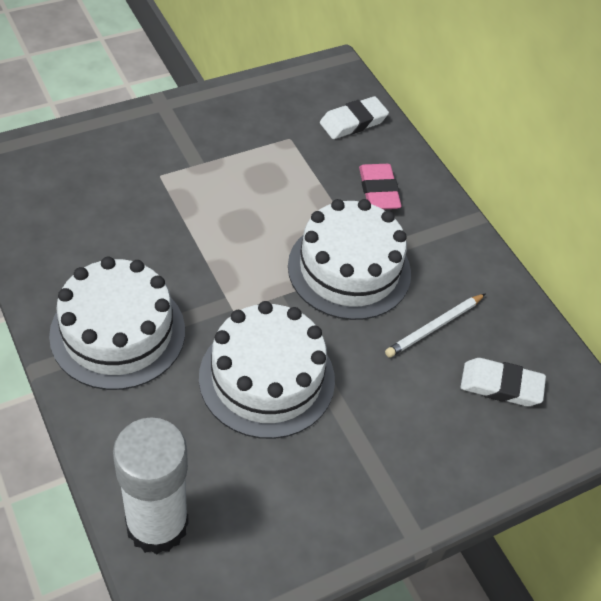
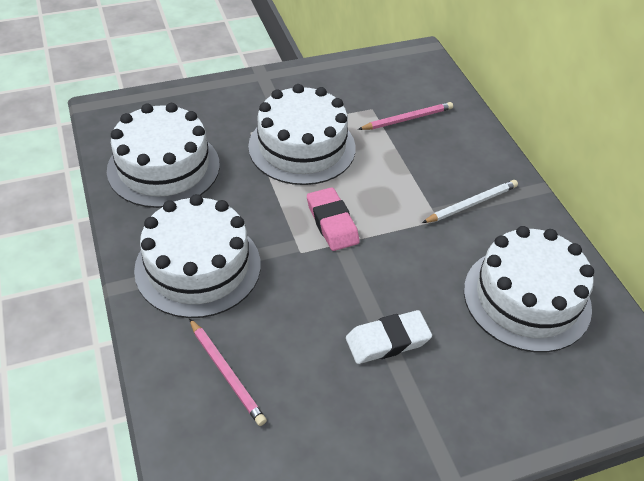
pink pencil: 0 -> 2
white cake: 3 -> 4
white eraser: 2 -> 1
white glue stick: 1 -> 0

